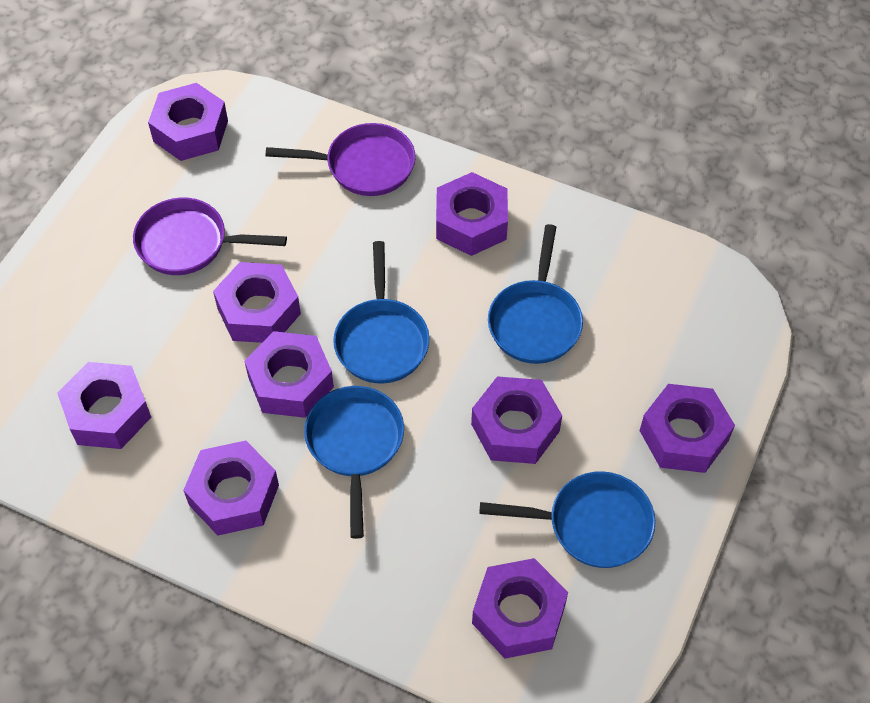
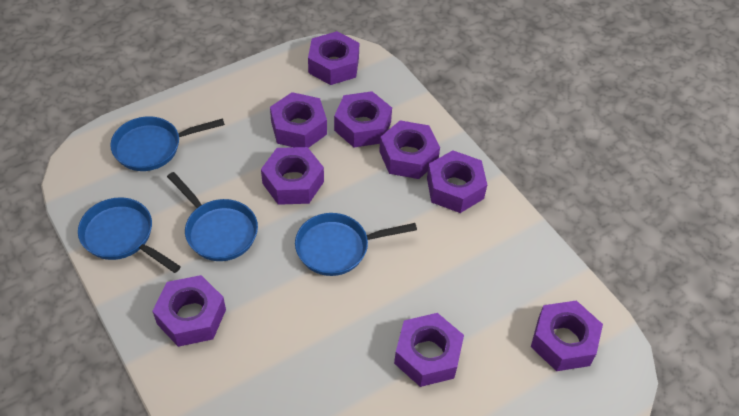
purple pan: 2 -> 0

